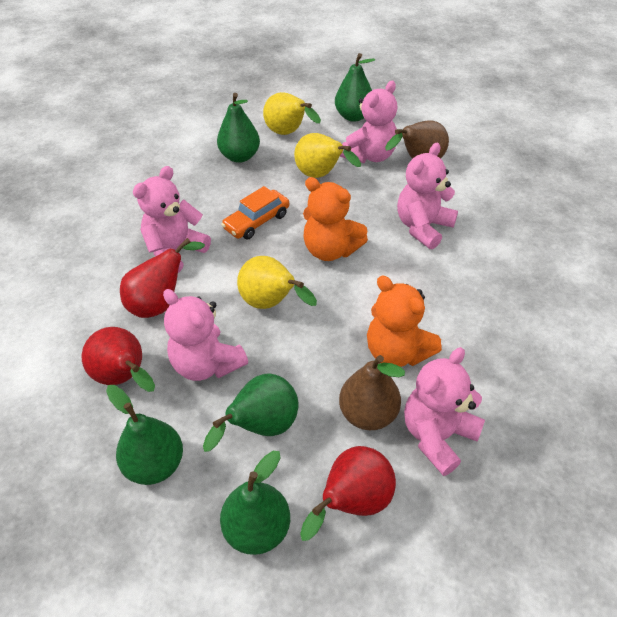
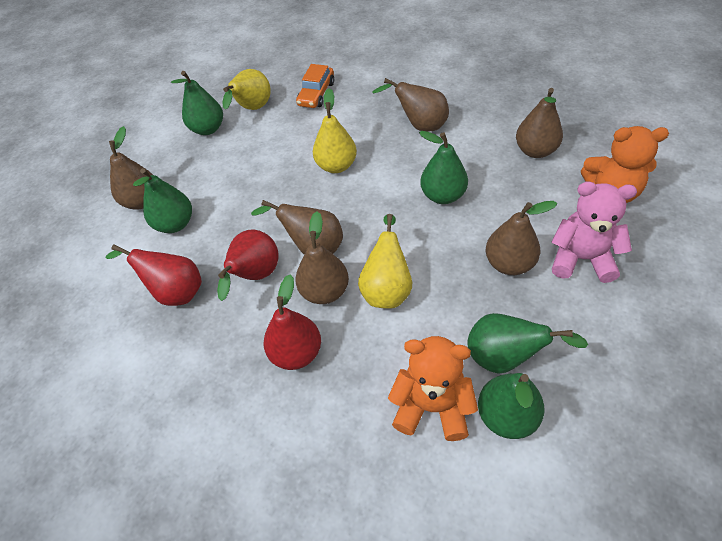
brown pear: 2 -> 6
pink teddy bear: 5 -> 1

